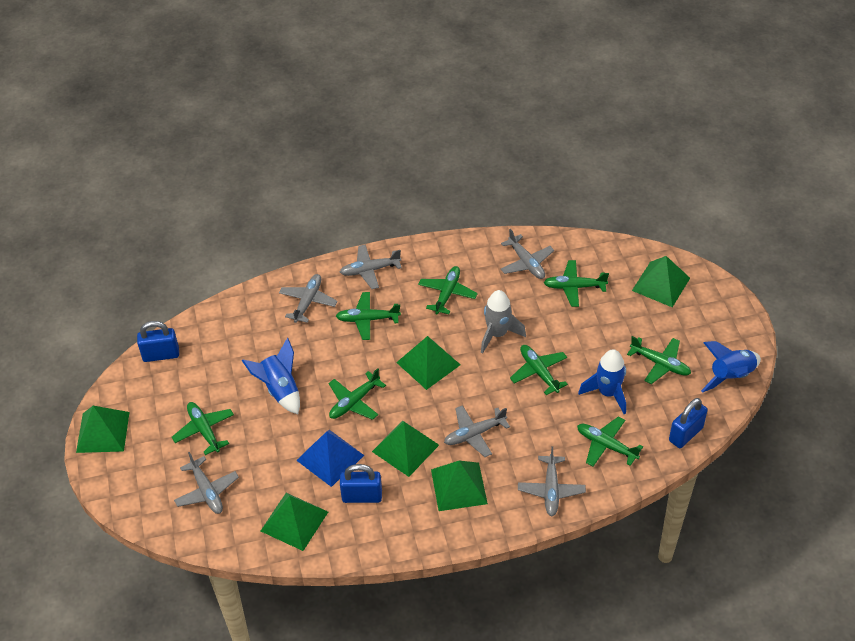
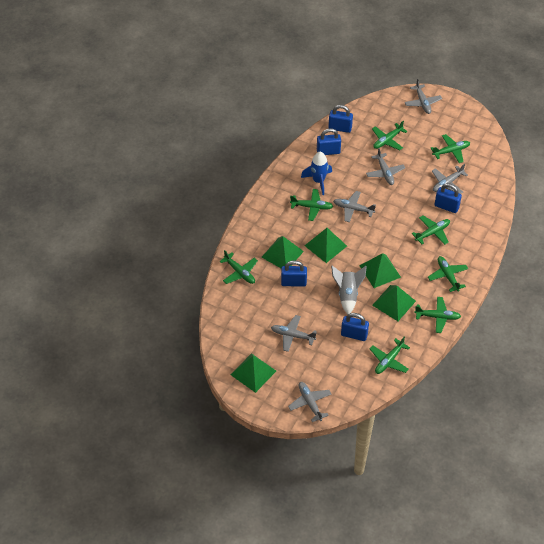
blue padlock: 3 -> 5
blue pyramid: 1 -> 0
blue rocket: 3 -> 1
green pyramid: 6 -> 5

